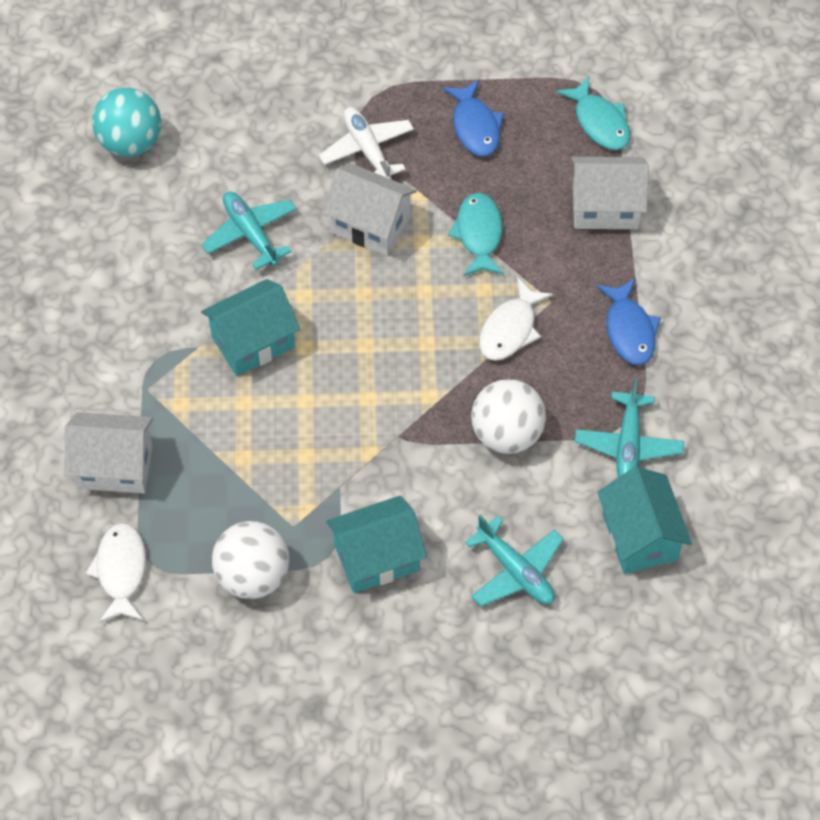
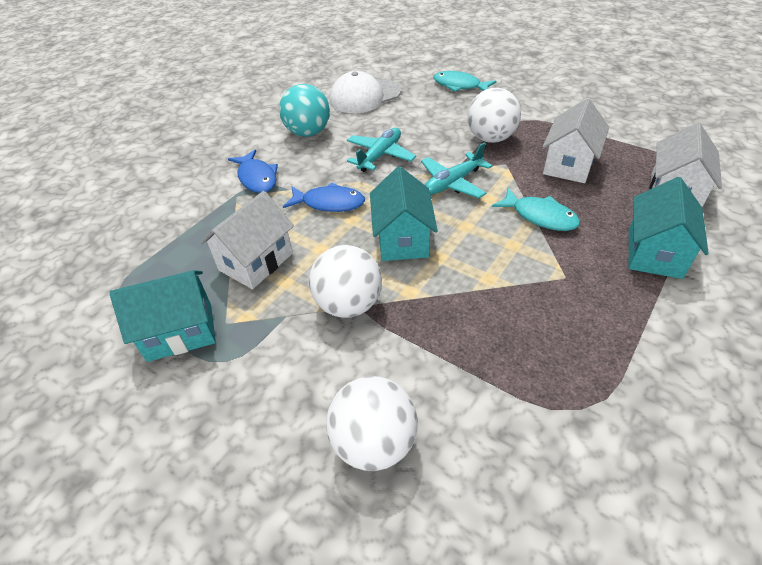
turquoise plane: 3 -> 2
white ball: 2 -> 3
white cap: 0 -> 1
white fish: 2 -> 0
white plane: 1 -> 0

